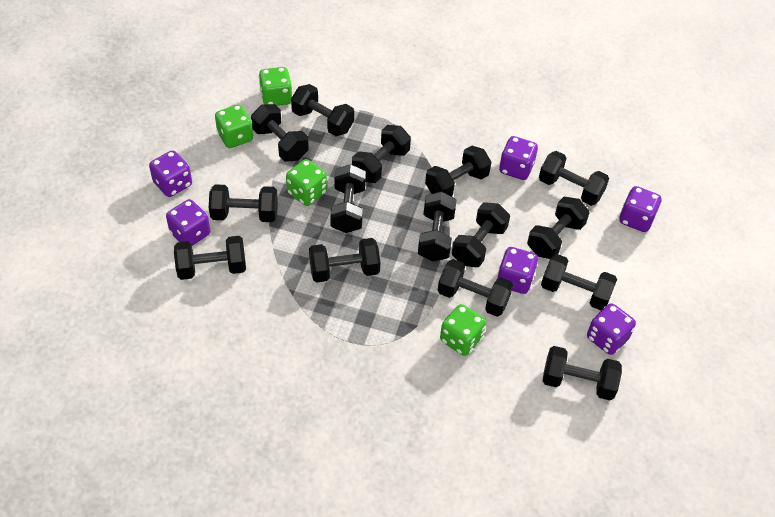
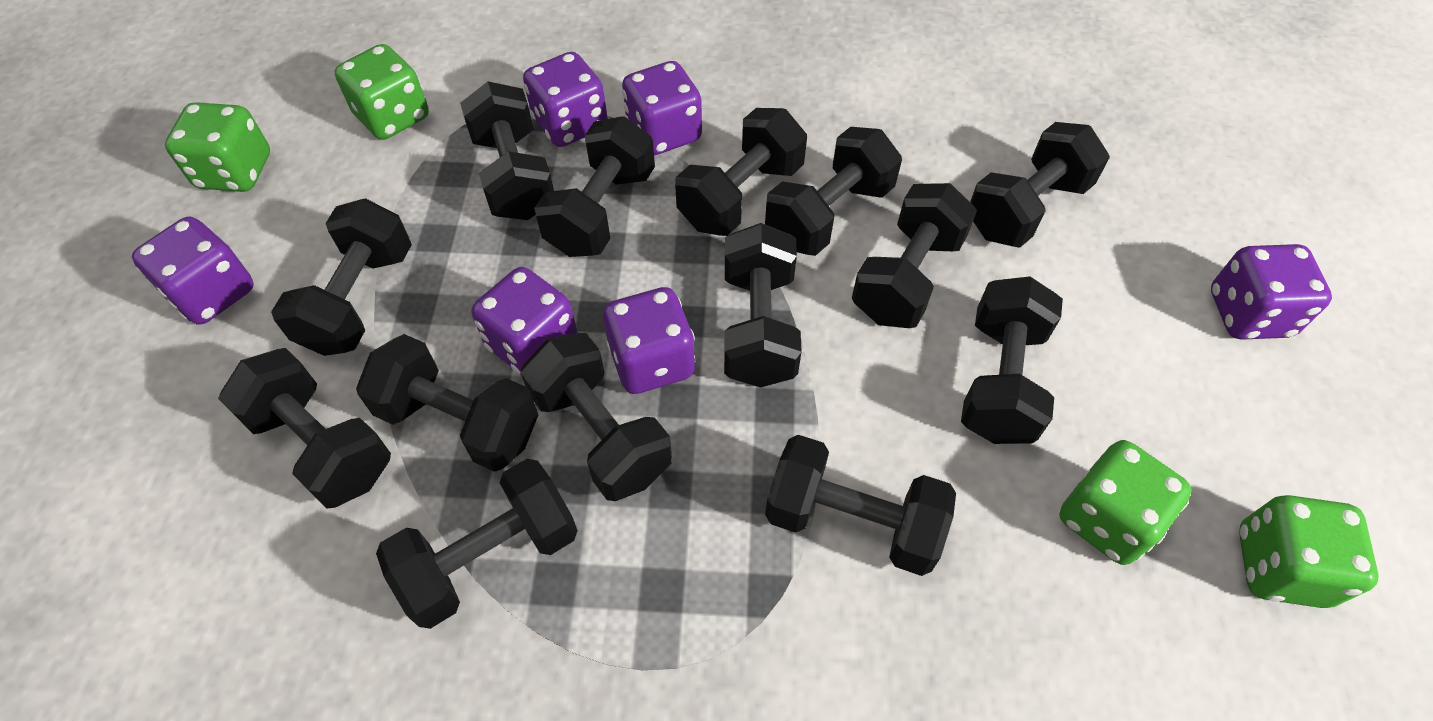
black dumbbell: 15 -> 14

